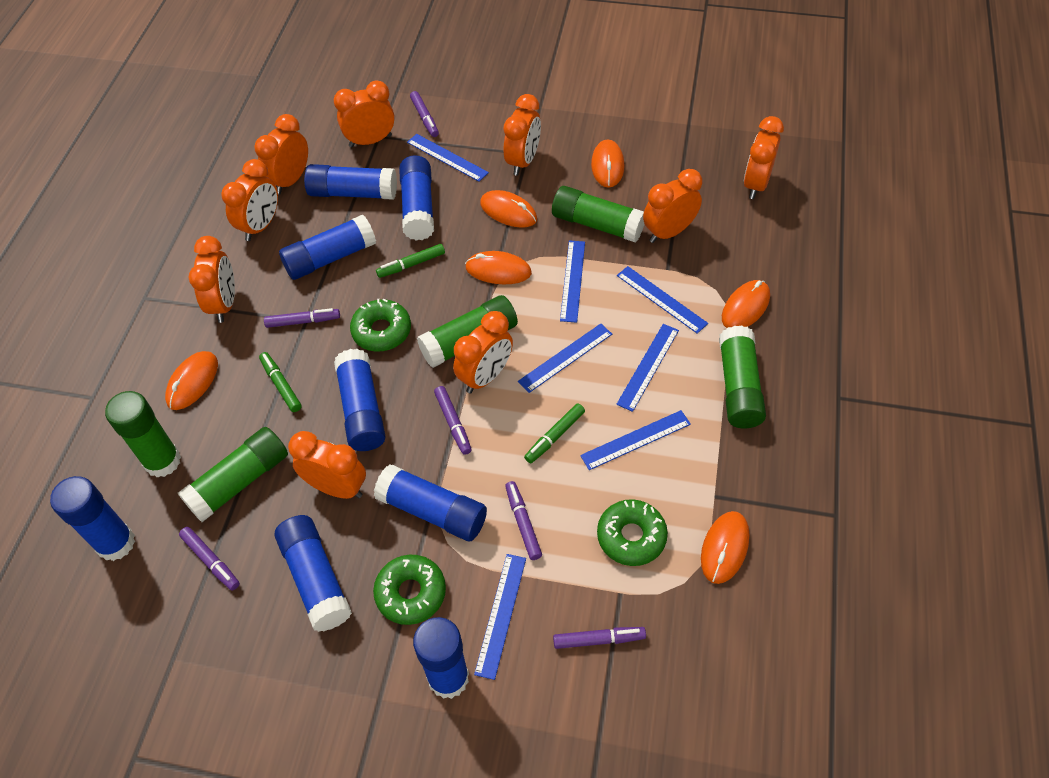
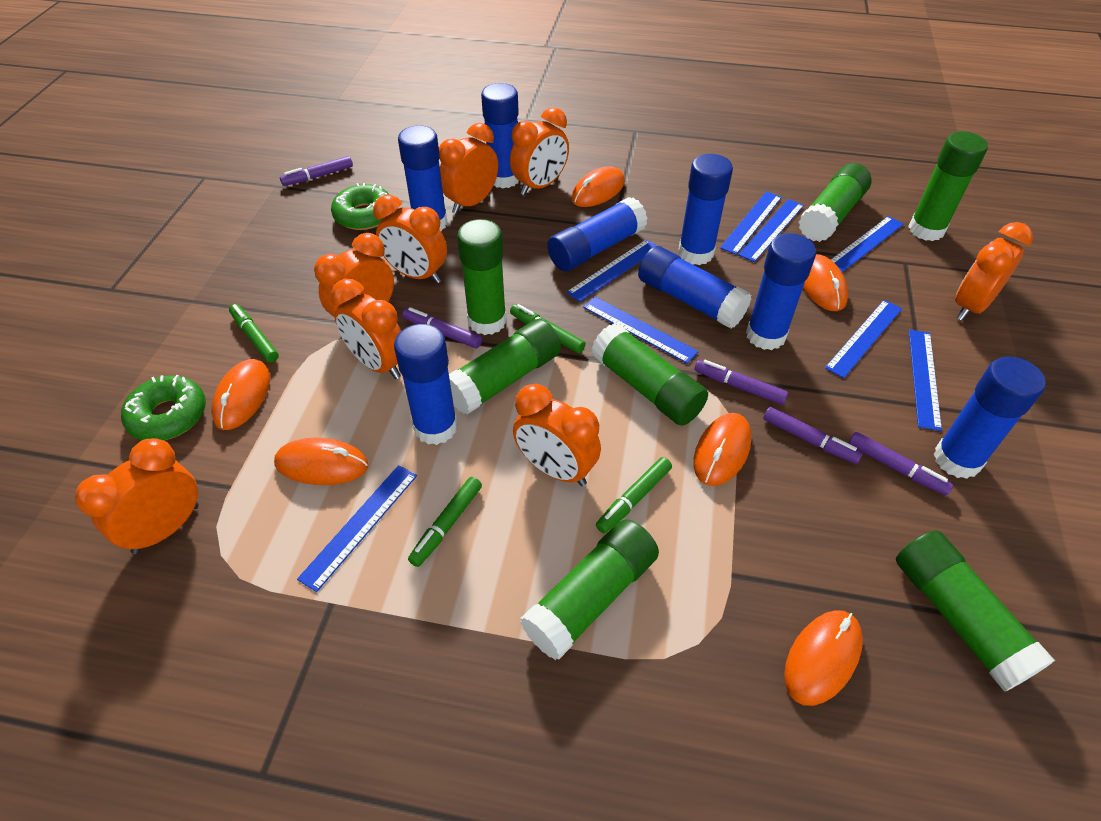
blue ruler: 7 -> 8
green donut: 3 -> 2
green glue stick: 5 -> 7
green marker: 3 -> 4
orange clock: 9 -> 8
purple marker: 6 -> 5

